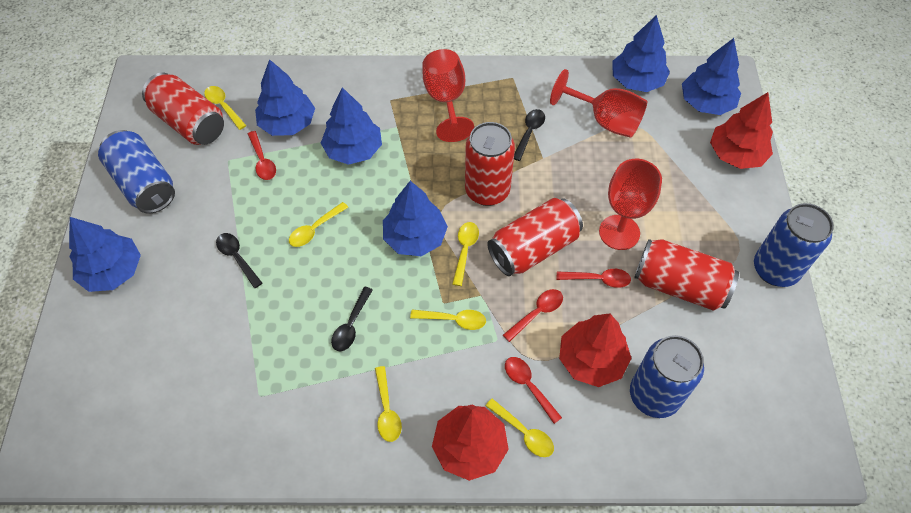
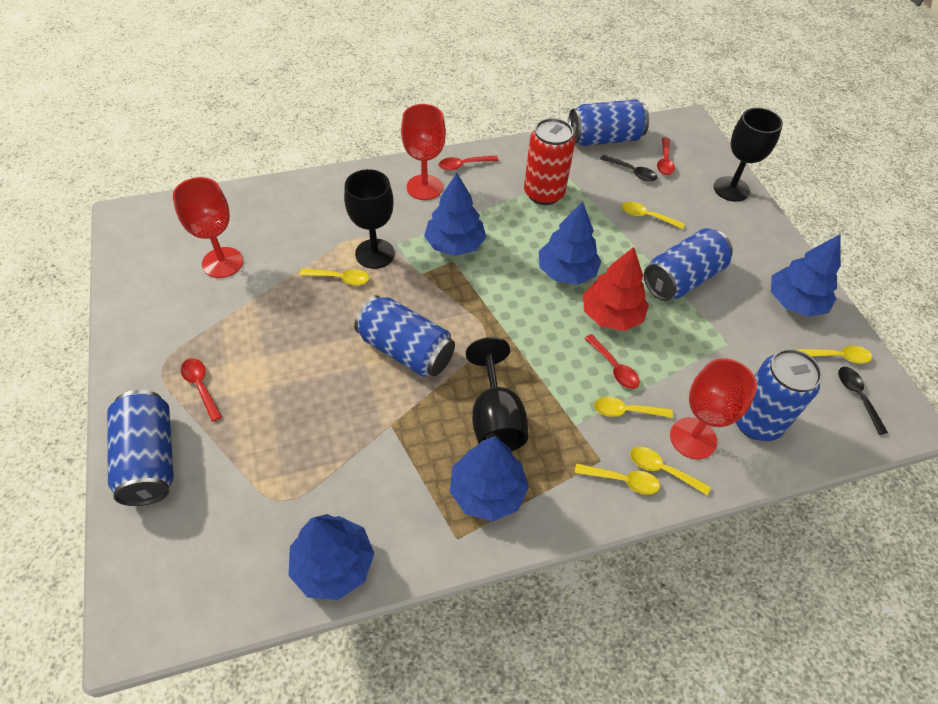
black goblet: 0 -> 3
black spoon: 3 -> 2
blue can: 3 -> 5
blue tree: 6 -> 5
red can: 4 -> 1
red tree: 3 -> 1

